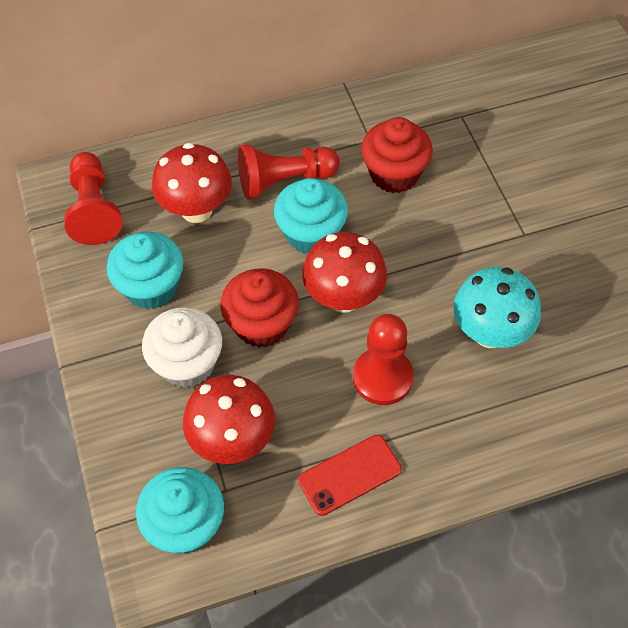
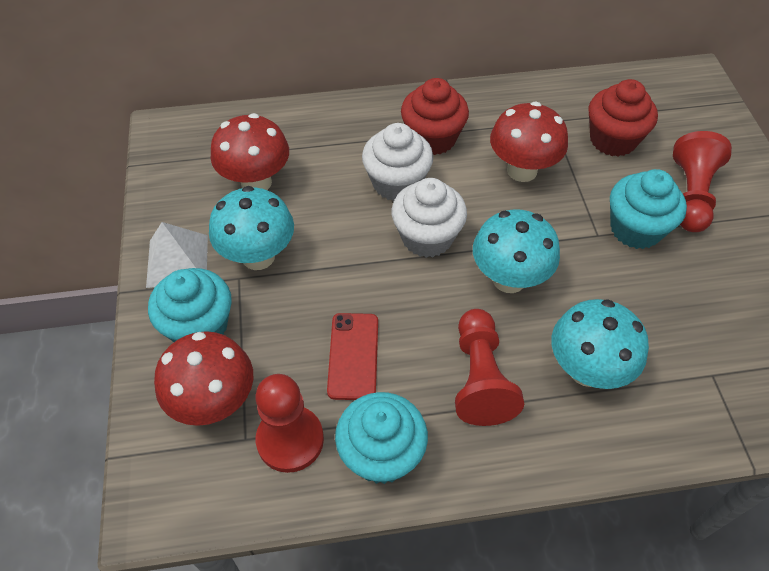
turquoise mushroom: 1 -> 3
white cupcake: 1 -> 2
white pyramid: 0 -> 1

